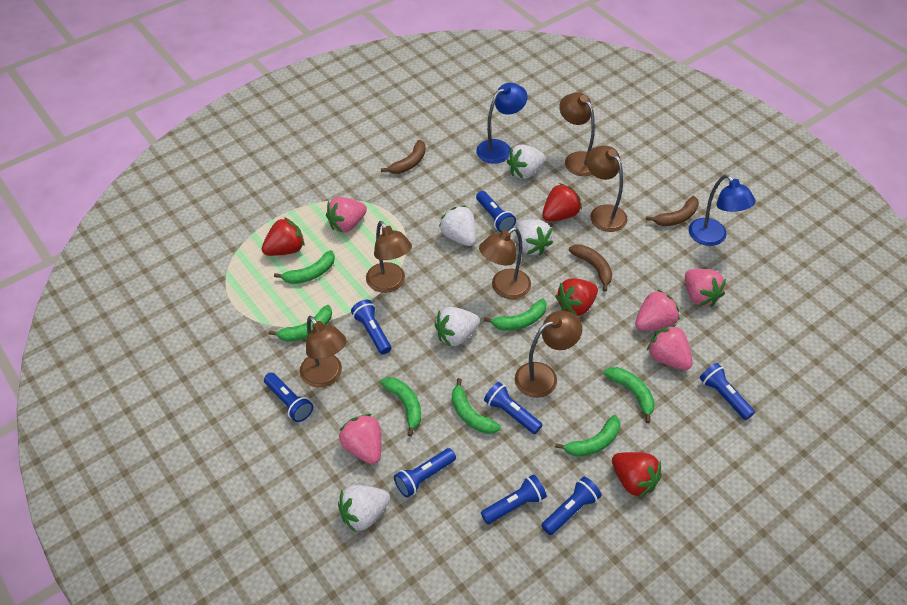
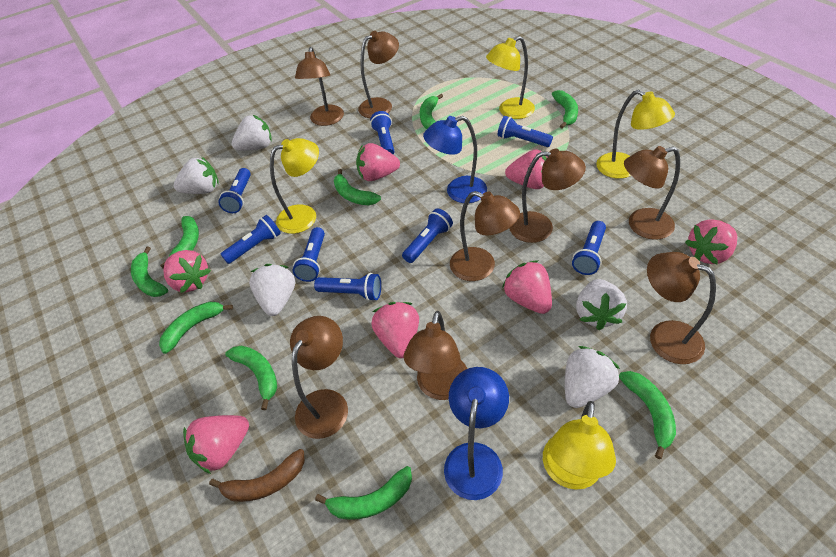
brown banana: 3 -> 1
brown lamp: 6 -> 8
green banana: 7 -> 9
pink strawberry: 5 -> 7
red strawberry: 4 -> 0
yellow lamp: 0 -> 4

